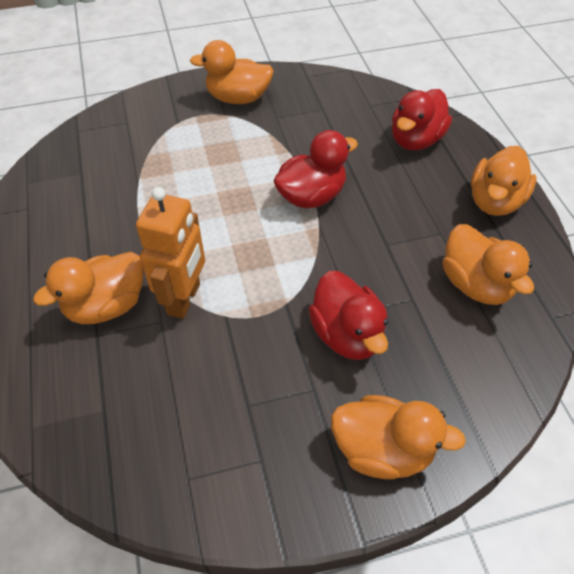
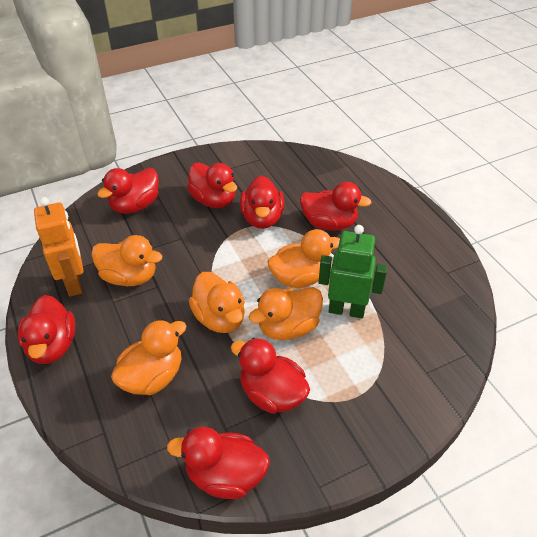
green robot: 0 -> 1
red duck: 3 -> 7

